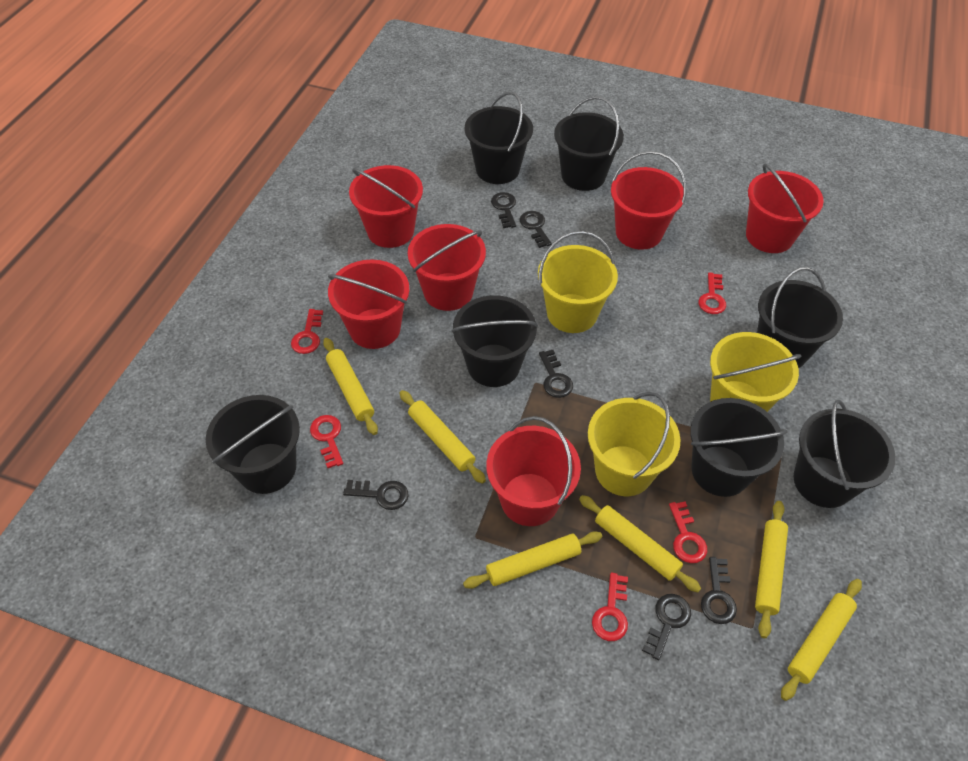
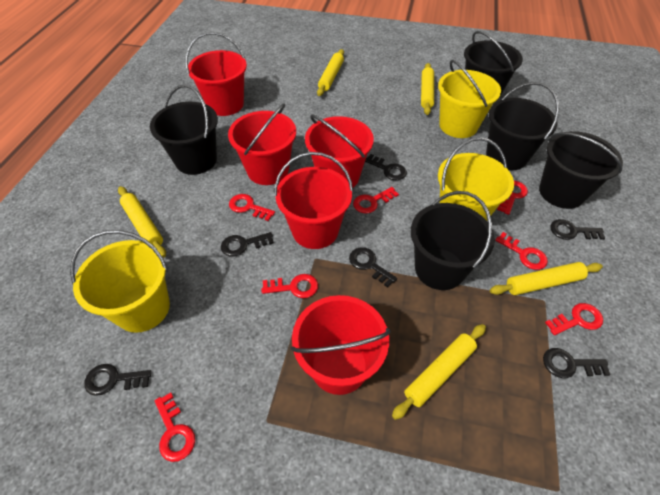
black bucket: 7 -> 5
red bucket: 6 -> 5
red key: 5 -> 7
yellow rolling pin: 6 -> 5

